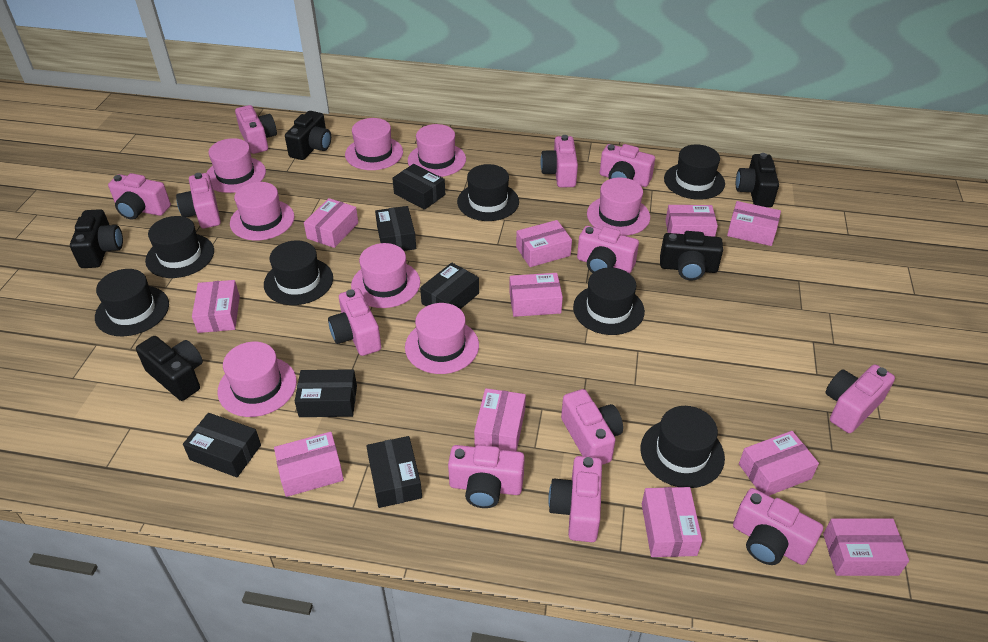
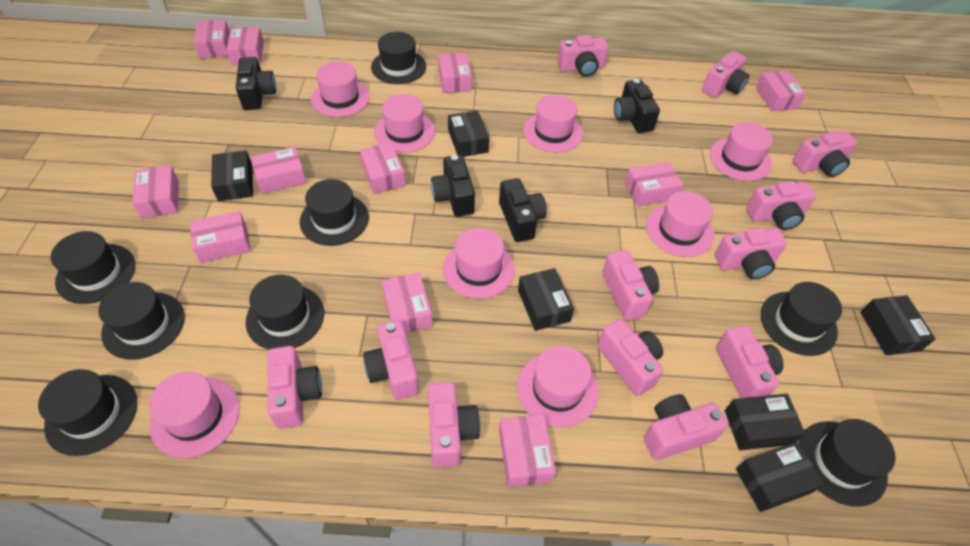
black camera: 5 -> 4
black hat: 7 -> 8

